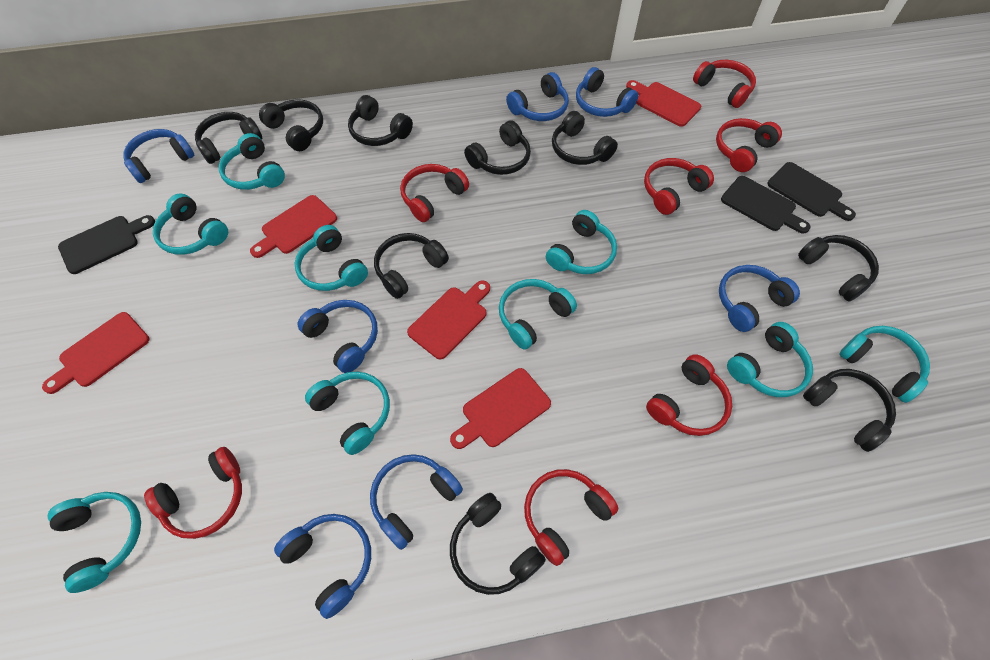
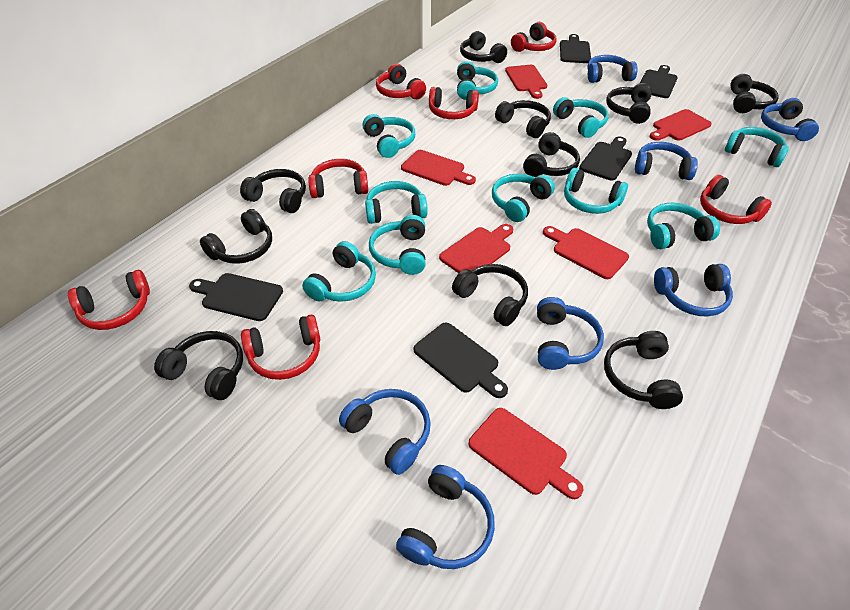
black cutting board: 3 -> 5
black headphones: 9 -> 10
red cutting board: 5 -> 6
turquoise headphones: 9 -> 10

